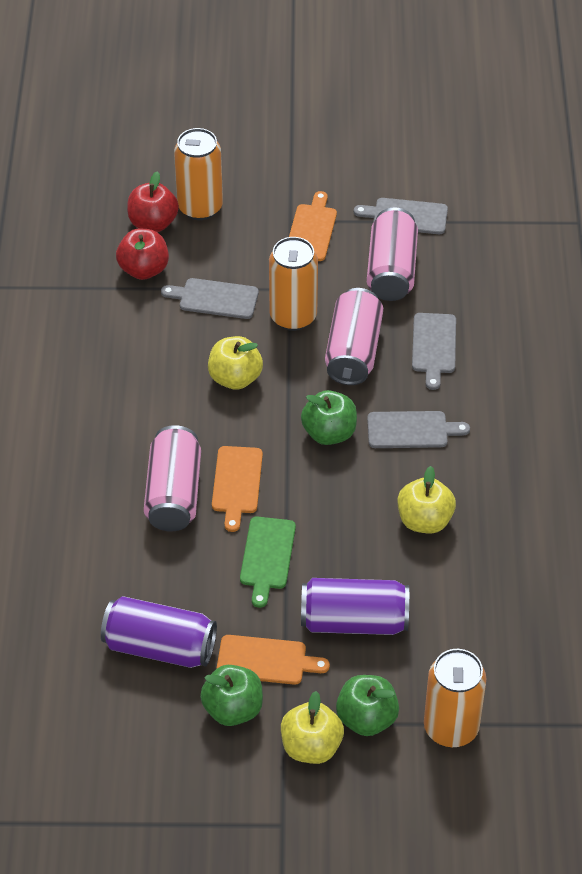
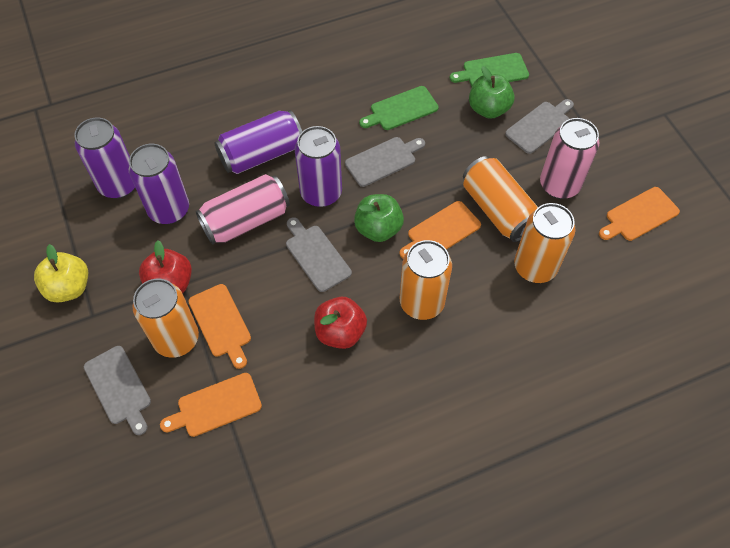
green apple: 3 -> 2
green cutting board: 1 -> 2
orange can: 3 -> 4
orange cutting board: 3 -> 4
pink can: 3 -> 2
purple can: 2 -> 4
yellow apple: 3 -> 1

